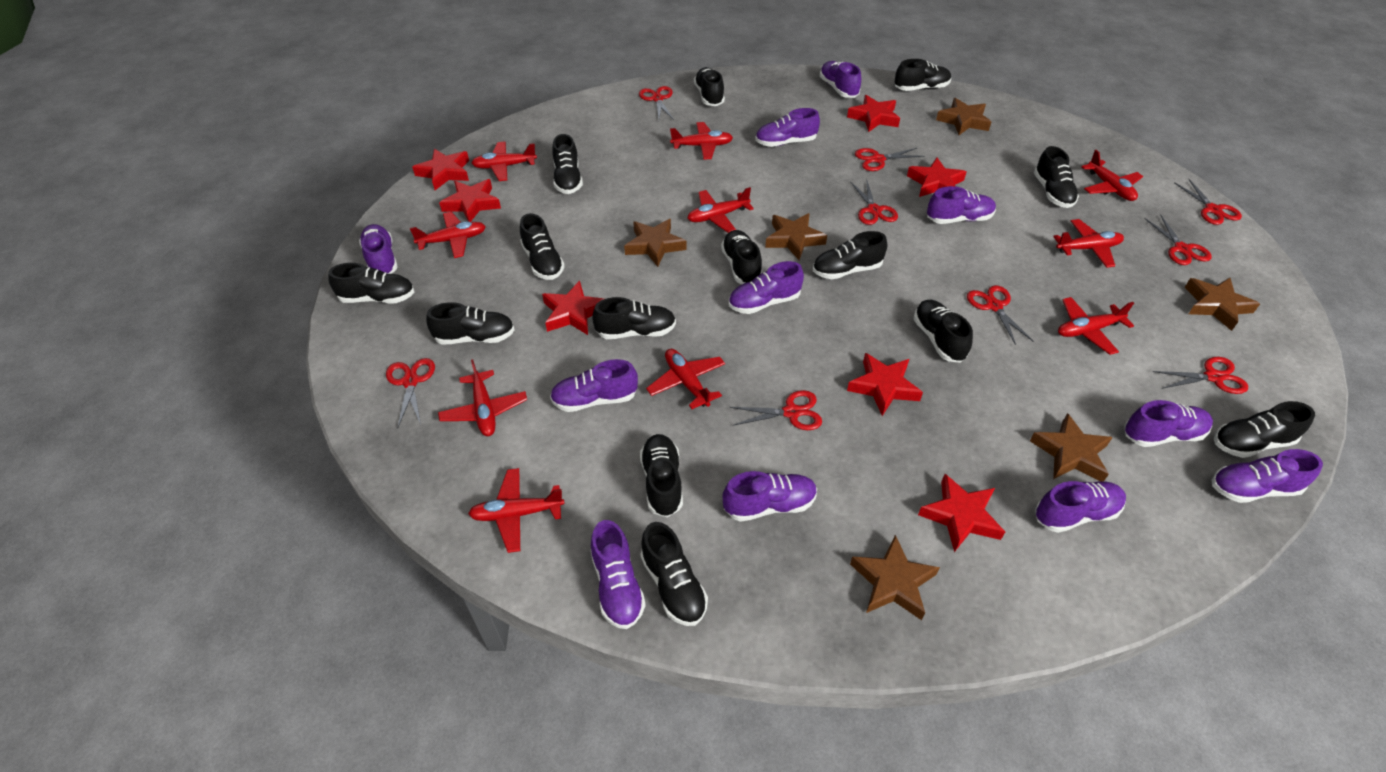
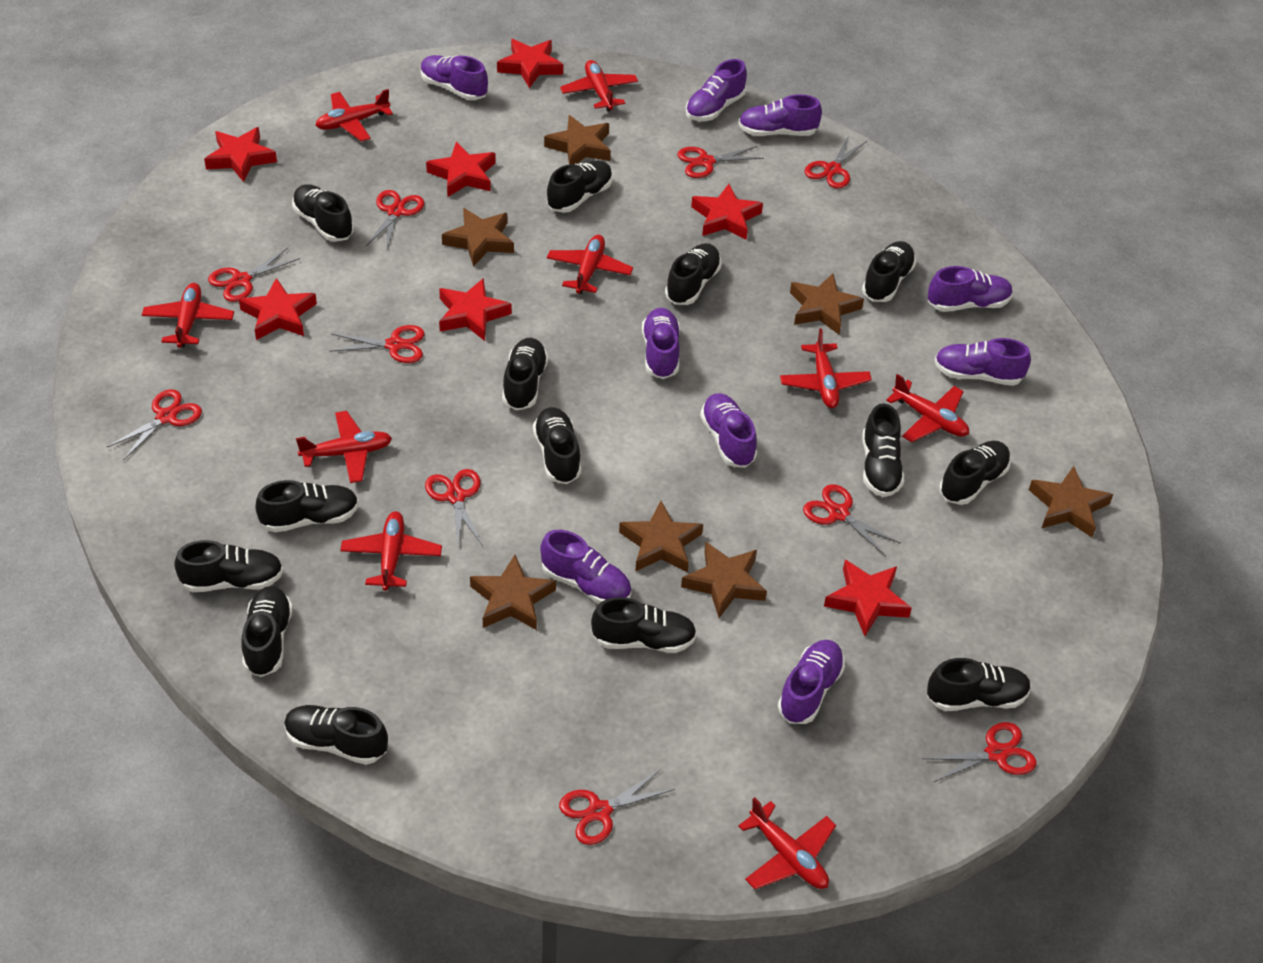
brown star: 6 -> 7
purple shoe: 11 -> 9
red plane: 10 -> 9
red scissors: 9 -> 10

